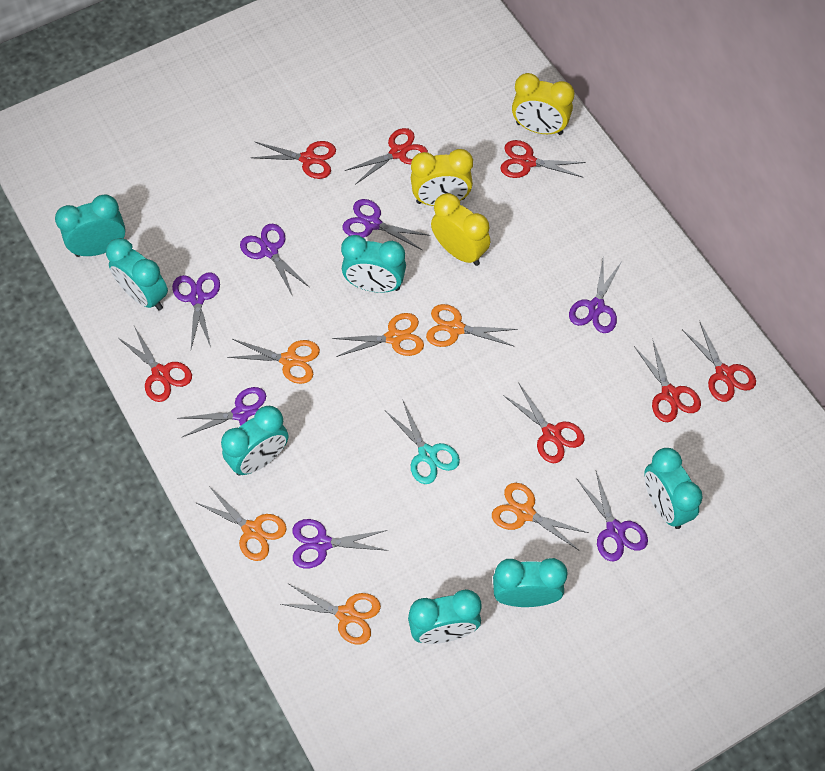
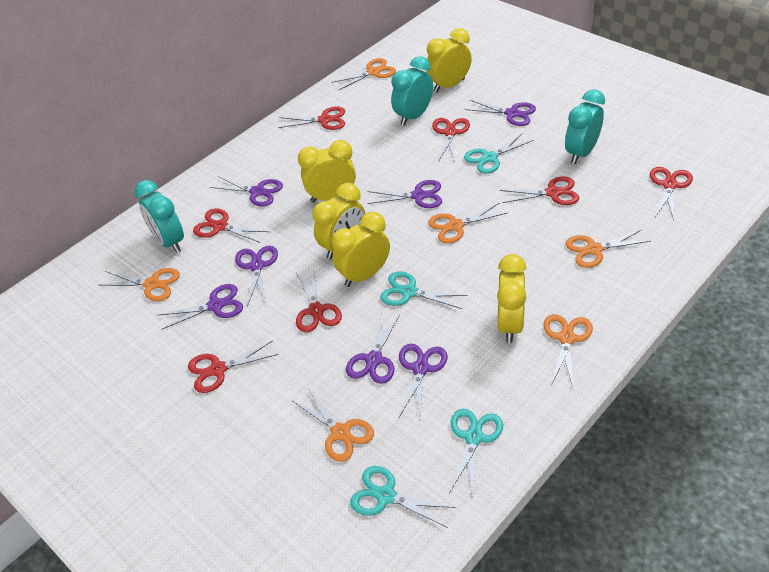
turquoise clock: 7 -> 3
turquoise scissors: 1 -> 4
yellow clock: 3 -> 5

